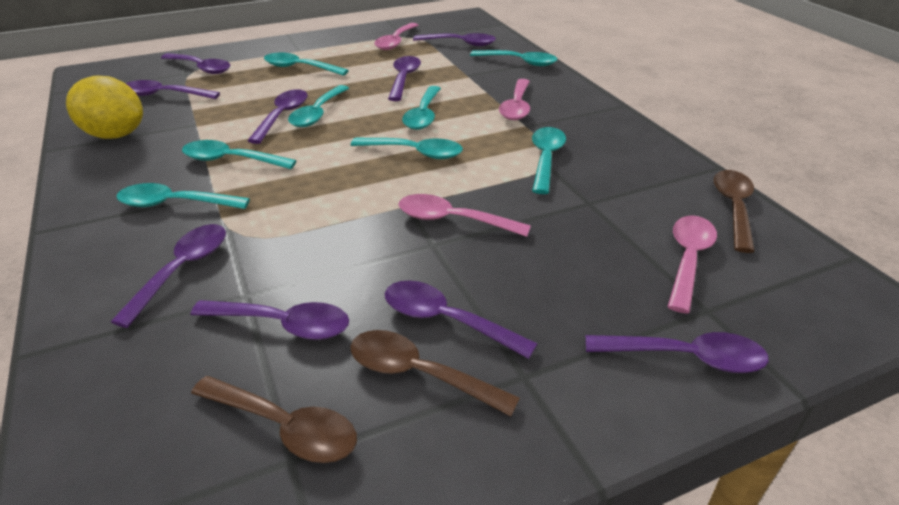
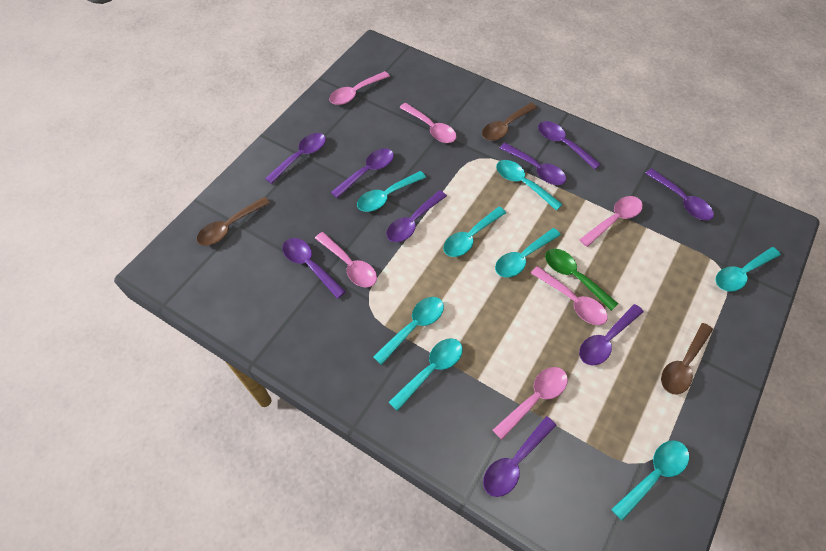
green spoon: 0 -> 1
pink spoon: 4 -> 6
yellow lemon: 1 -> 0

